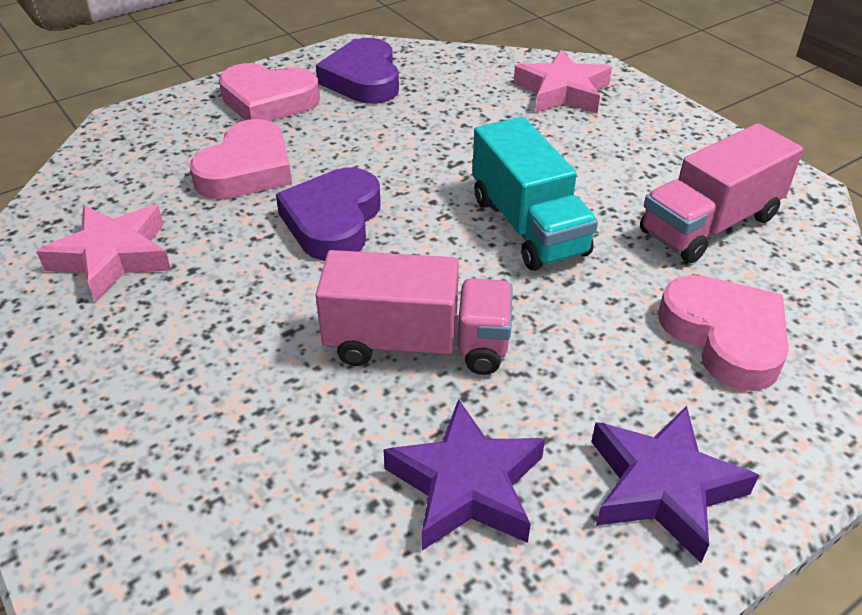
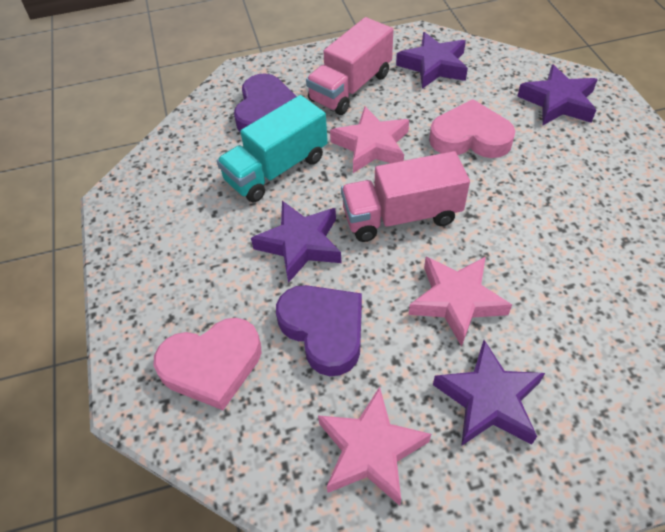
pink heart: 3 -> 2
pink star: 2 -> 3
purple star: 2 -> 4

